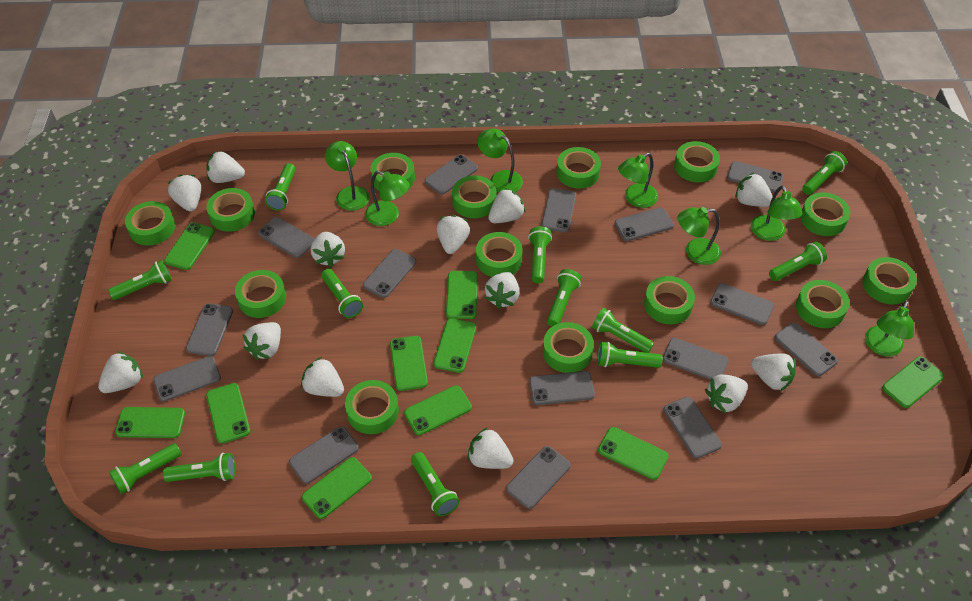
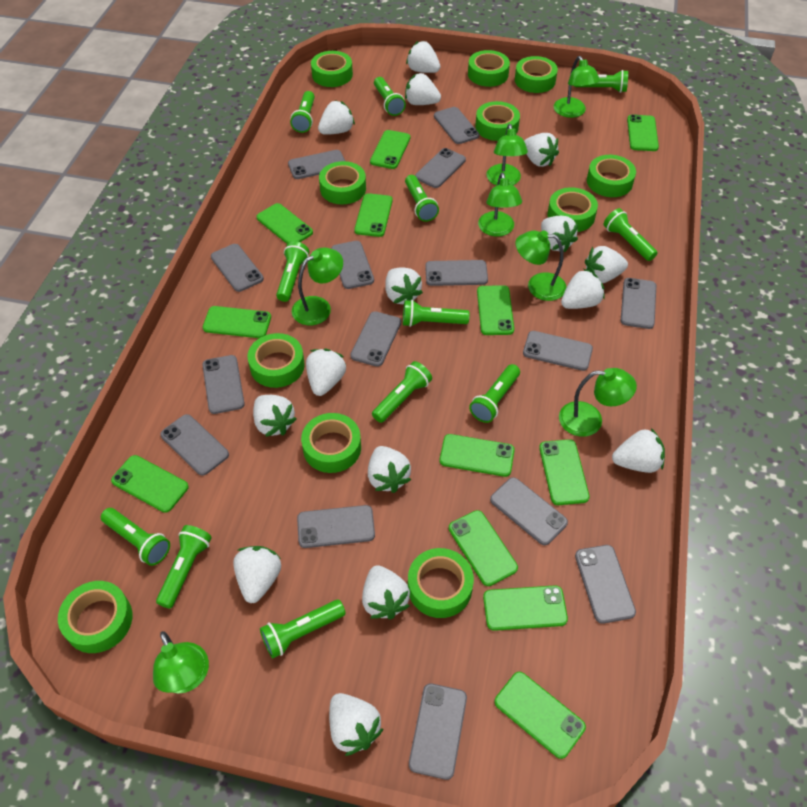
green phone: 10 -> 12
green tape: 14 -> 11
white strawberry: 13 -> 15

